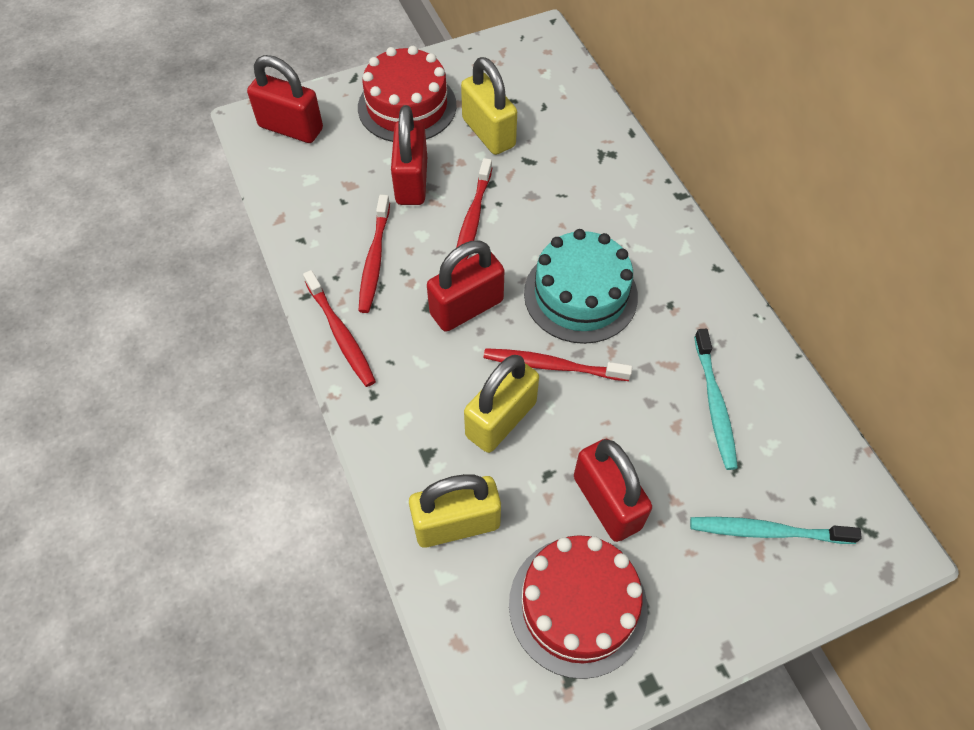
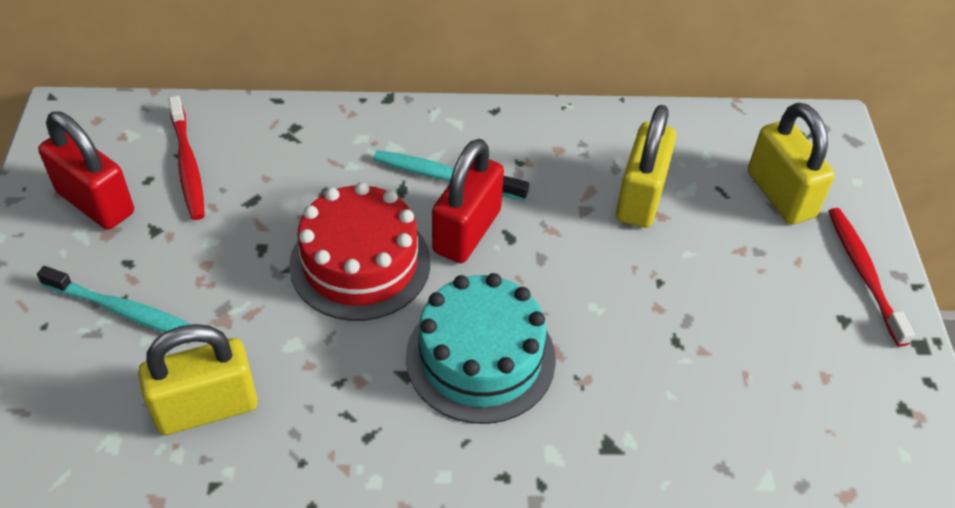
red cake: 2 -> 1
red padlock: 4 -> 2
red toothbrush: 4 -> 2

